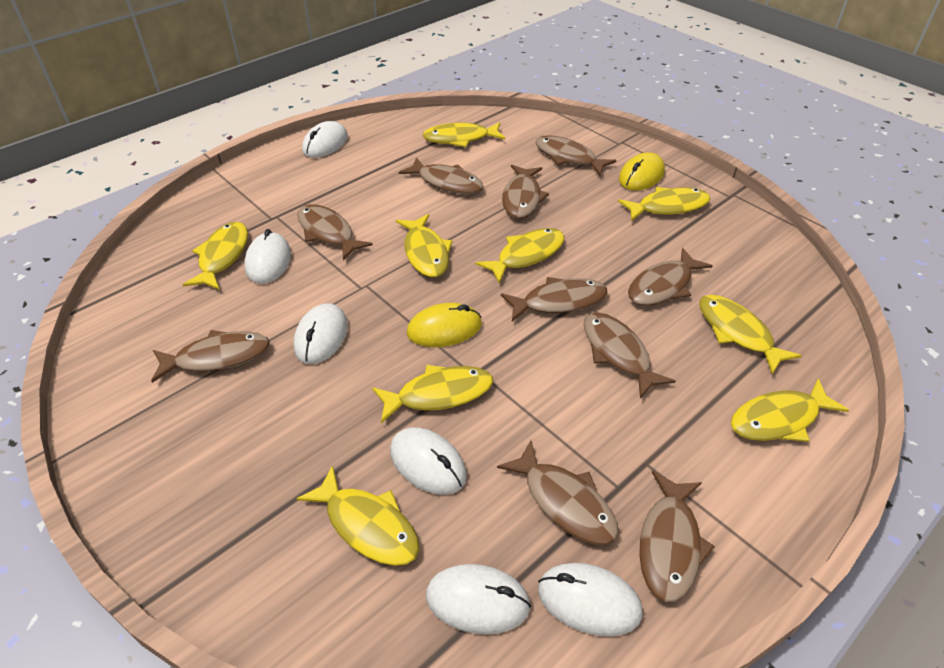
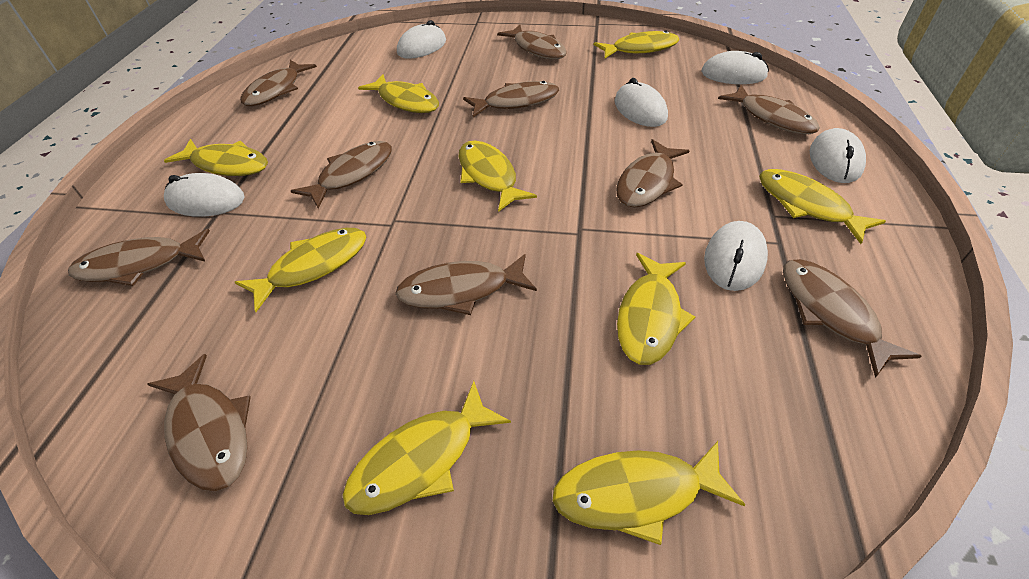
yellow mouse: 2 -> 0

